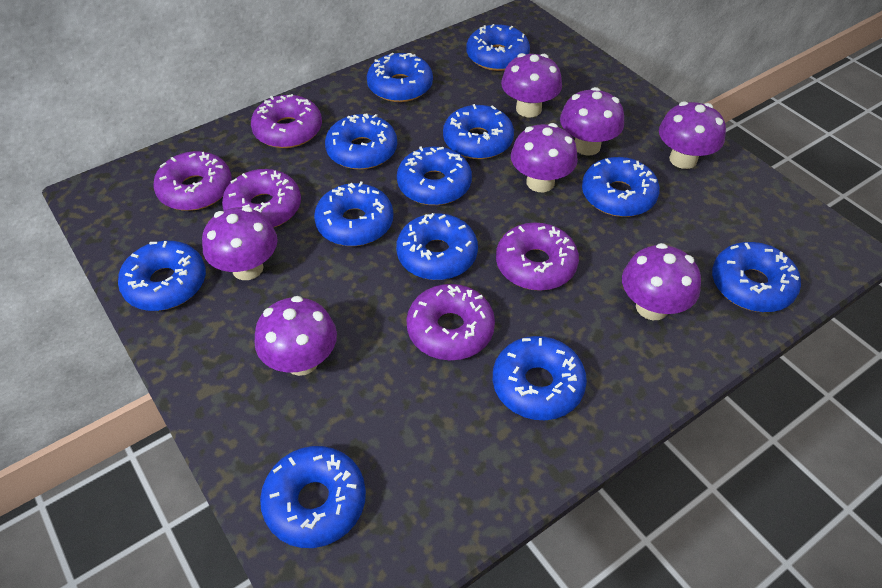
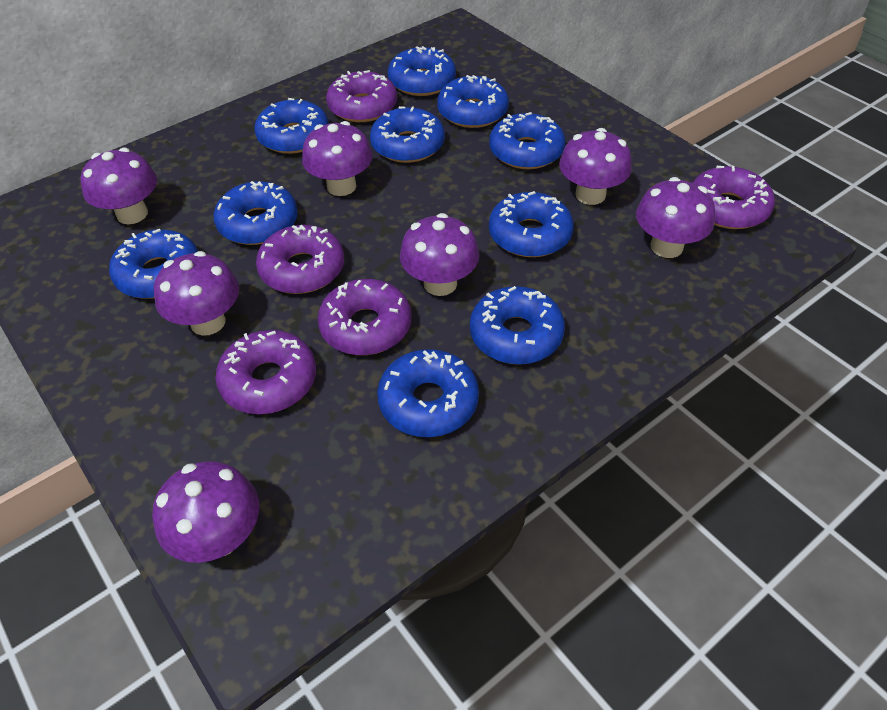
blue donut: 12 -> 10

